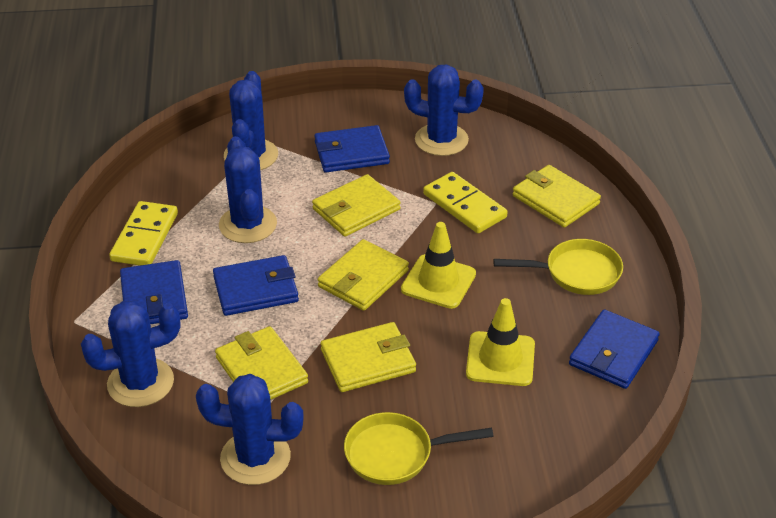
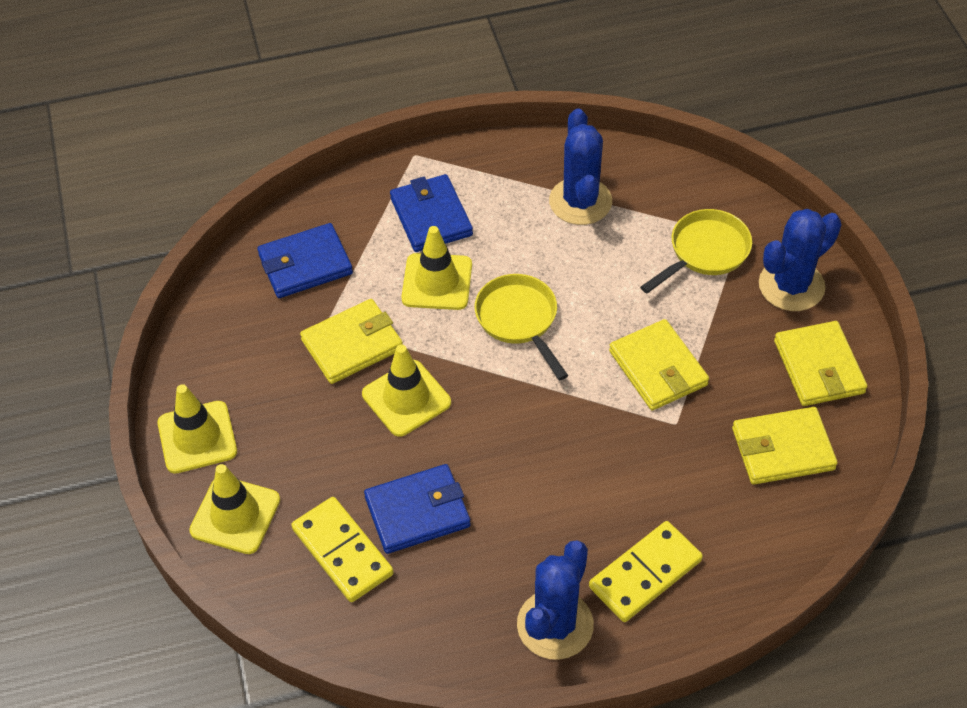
blue cactus: 5 -> 3
blue wallet: 4 -> 3
yellow traffic cone: 2 -> 4
yellow wallet: 5 -> 4

